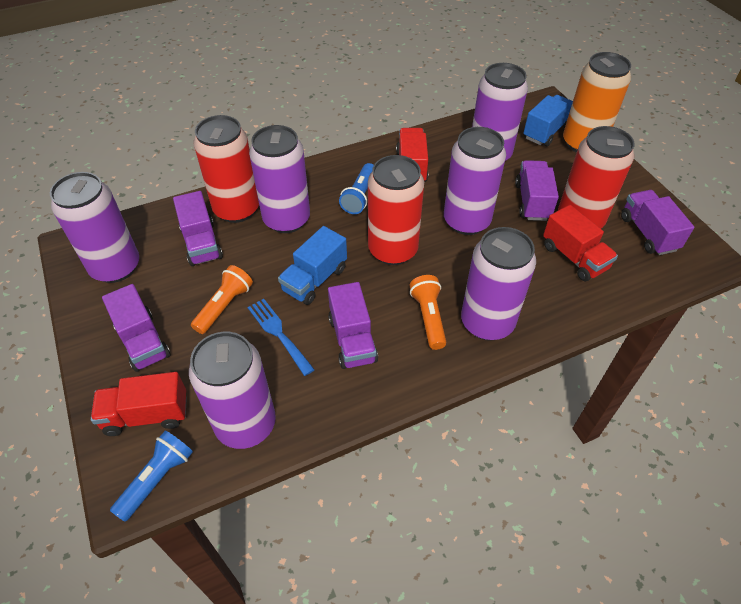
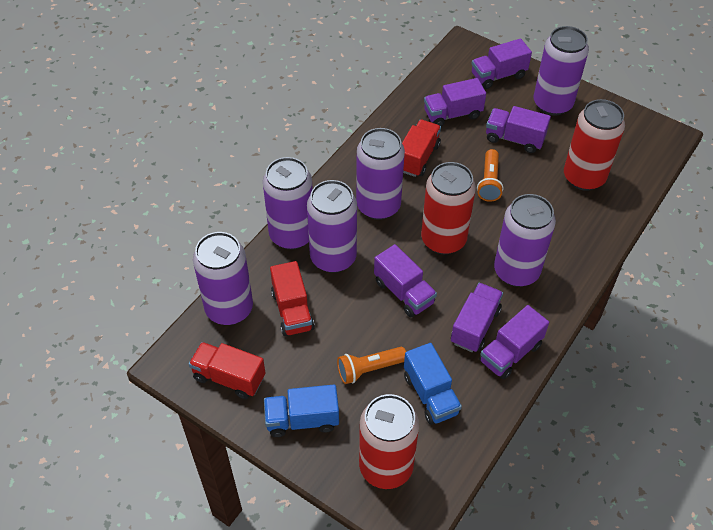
blue flashlight: 2 -> 0
blue fork: 1 -> 0
orange can: 1 -> 0
purple truck: 5 -> 6

